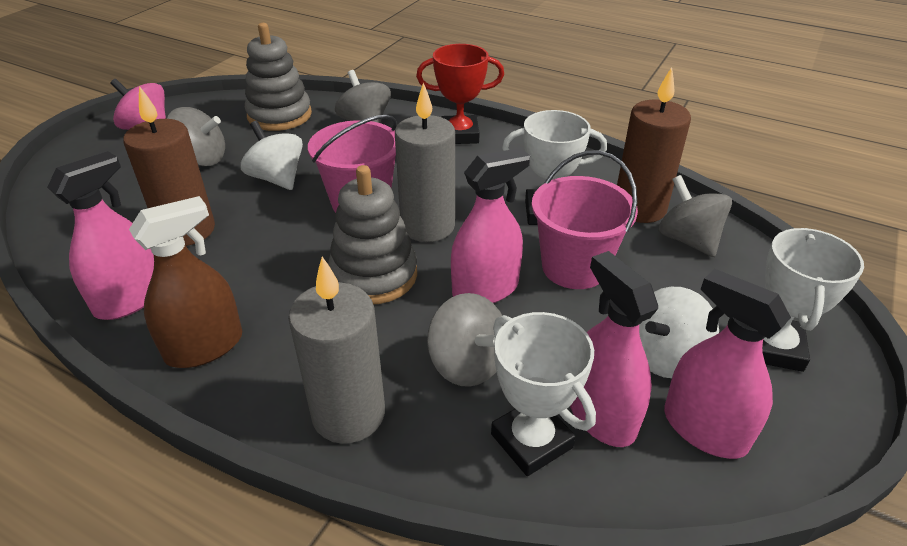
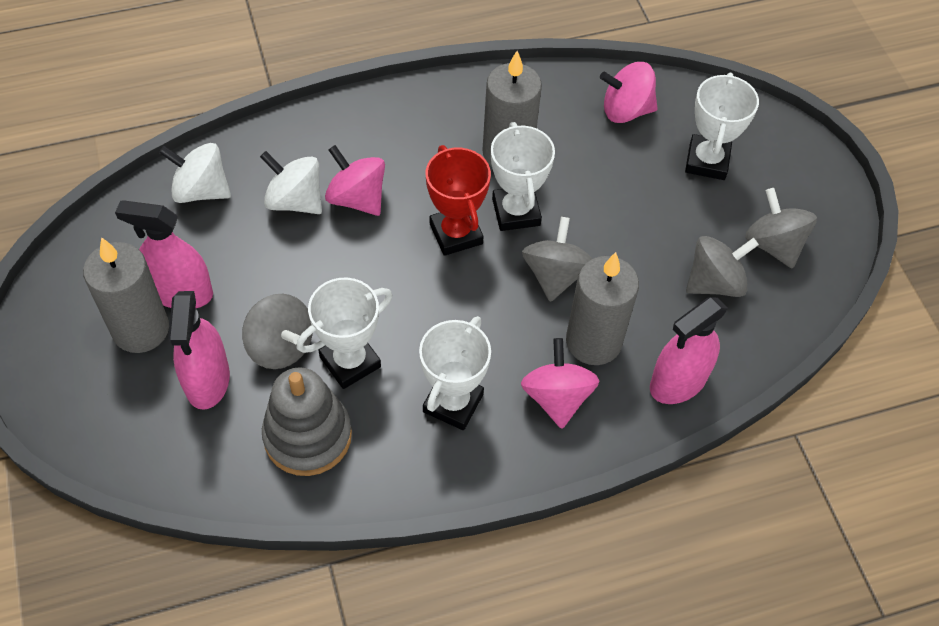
brown candle: 2 -> 0
brown spray bottle: 1 -> 0
grey candle: 2 -> 3
grey stacking toy: 2 -> 1
pink bucket: 2 -> 0
pink spinning top: 1 -> 3
pink spray bottle: 4 -> 3
white trophy: 3 -> 4

